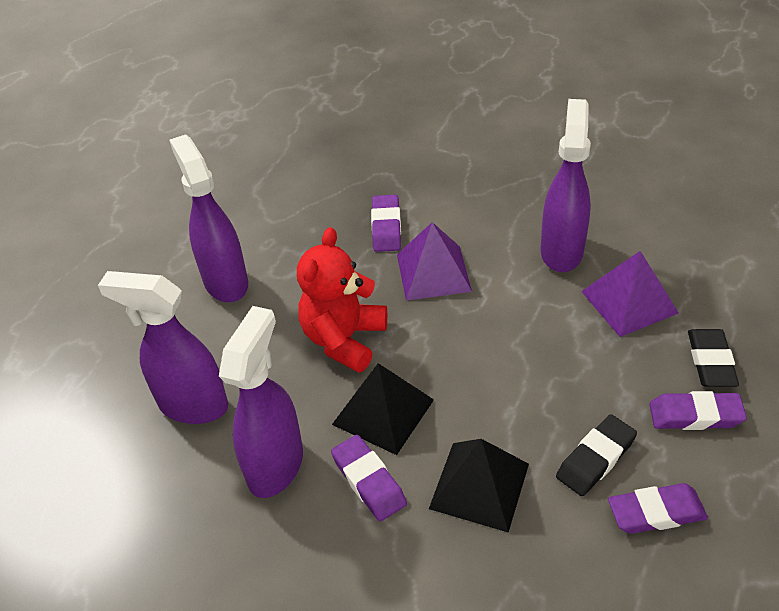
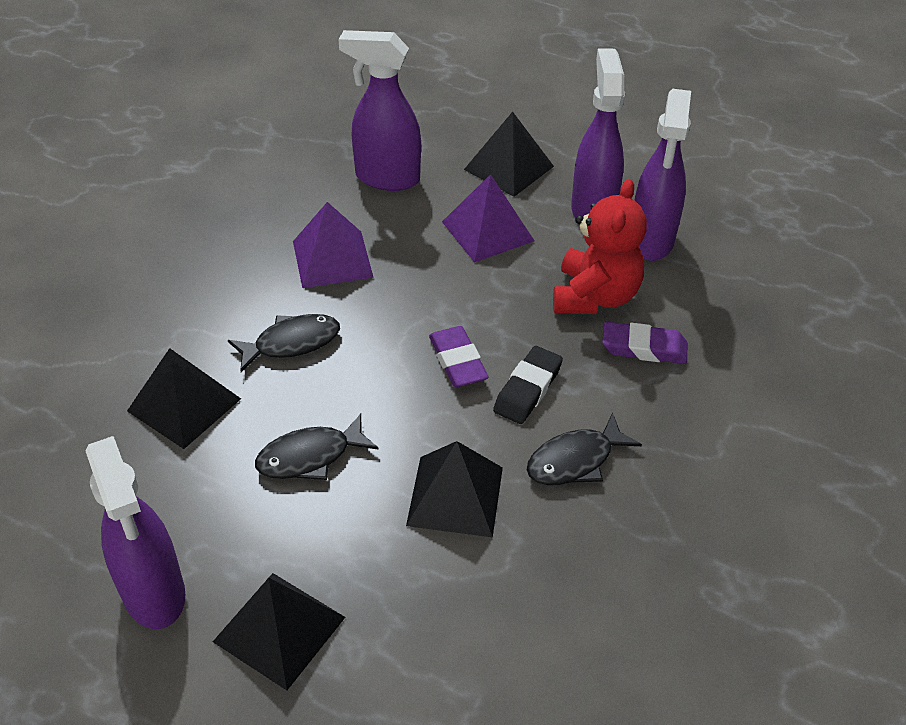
black eraser: 2 -> 1
black fish: 0 -> 3
black pyramid: 2 -> 4
purple eraser: 4 -> 2

